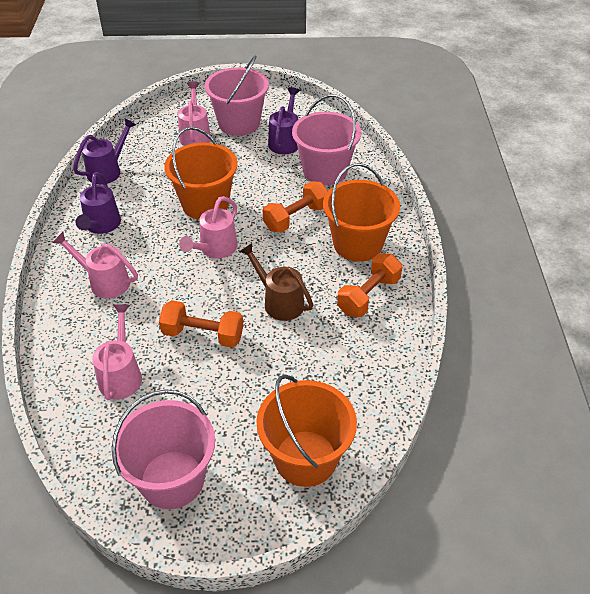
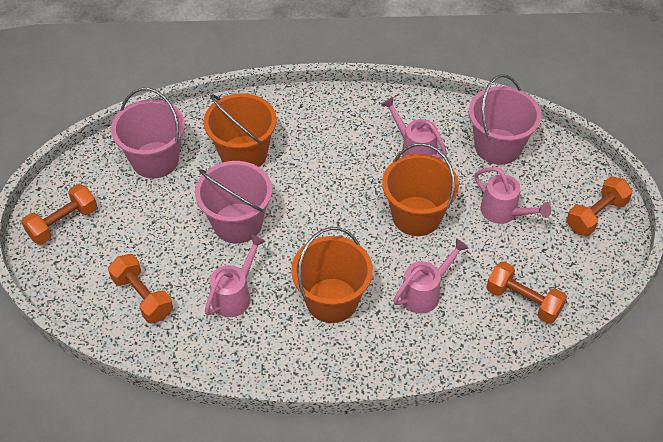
brown watering can: 1 -> 0
orange dumbbell: 3 -> 4
purple watering can: 3 -> 0

